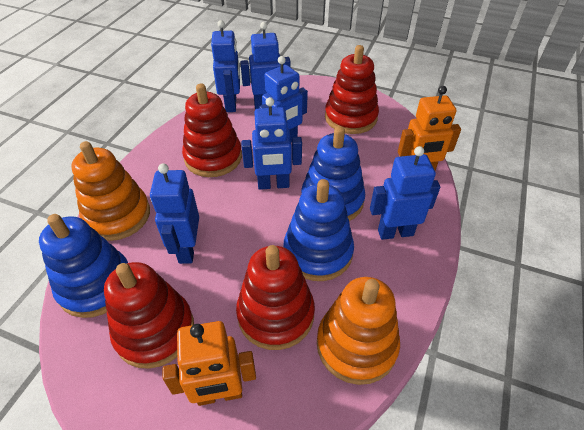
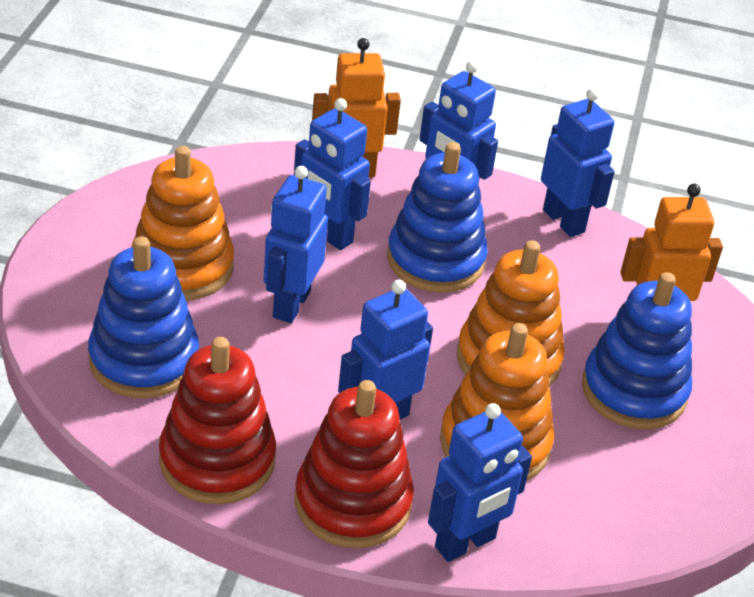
orange stacking toy: 2 -> 3
red stacking toy: 4 -> 2

